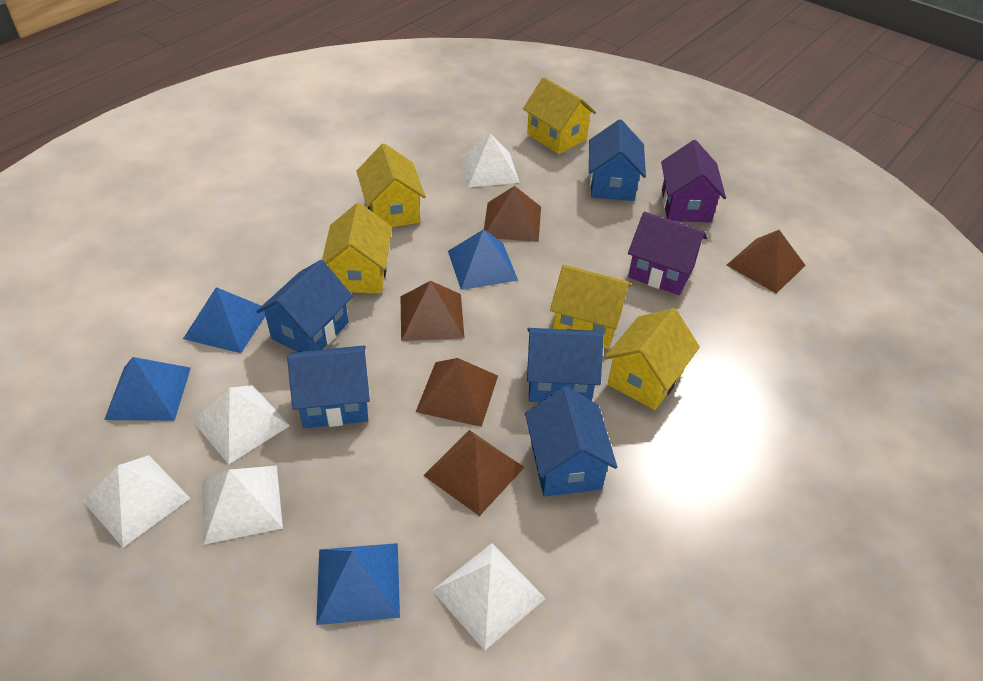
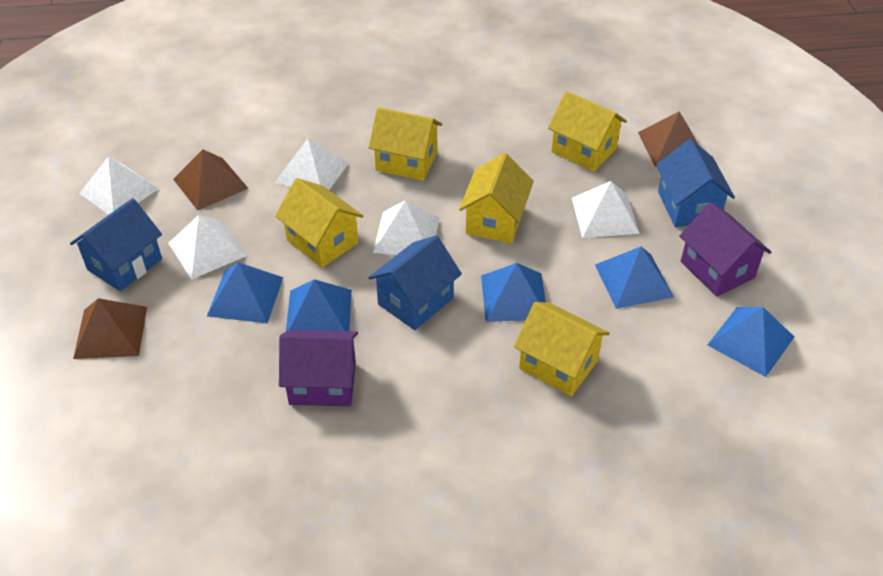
blue house: 5 -> 3
blue pyramid: 4 -> 5
brown pyramid: 5 -> 3

